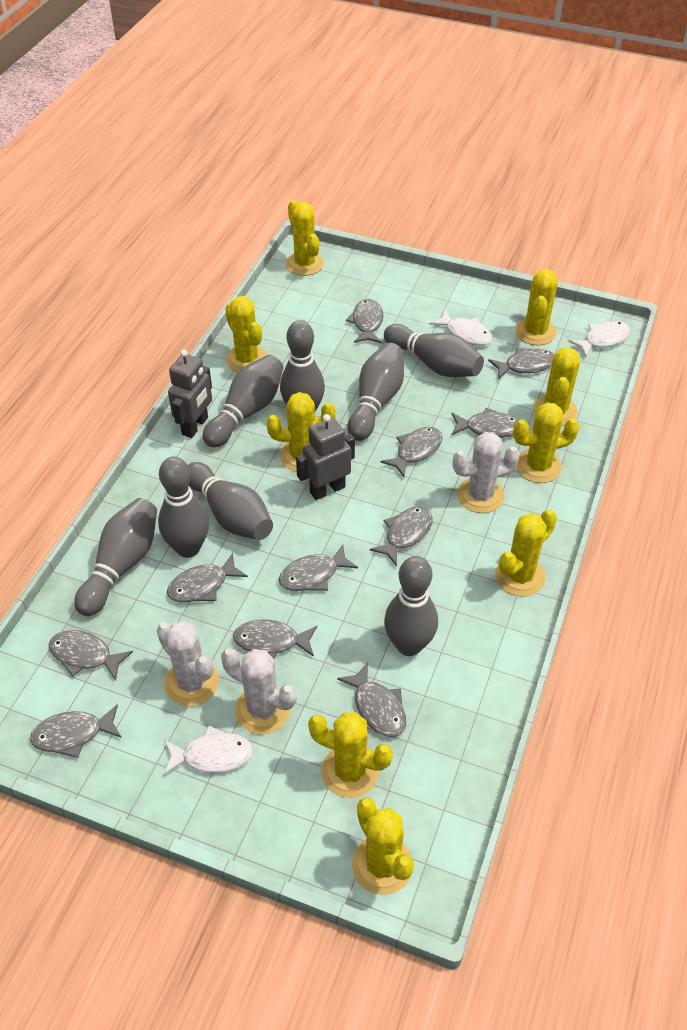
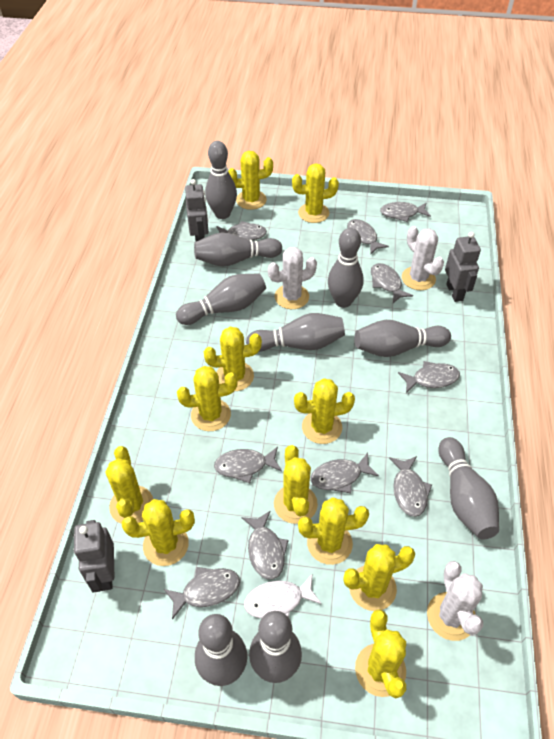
grey bowling pin: 8 -> 9
grey fish: 11 -> 10
grey robot: 2 -> 3
white fish: 3 -> 1
yellow cactus: 9 -> 11

